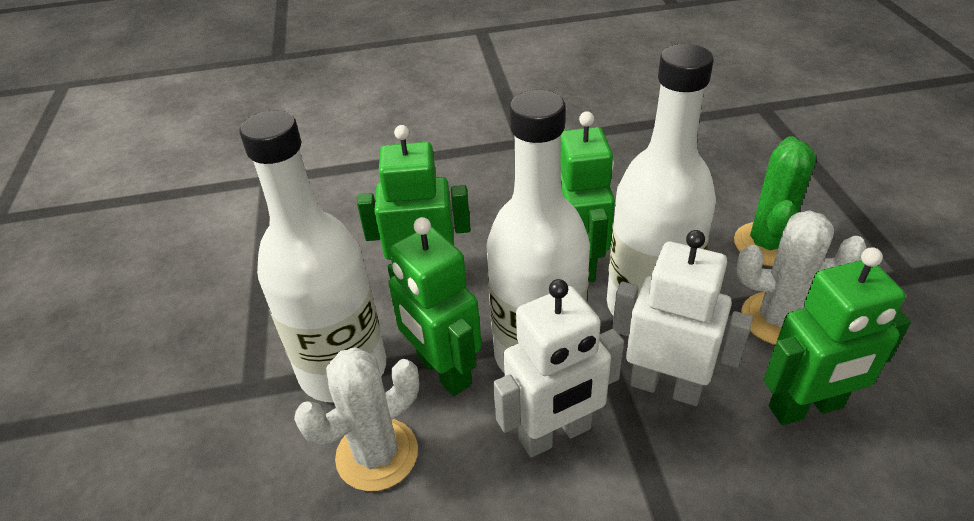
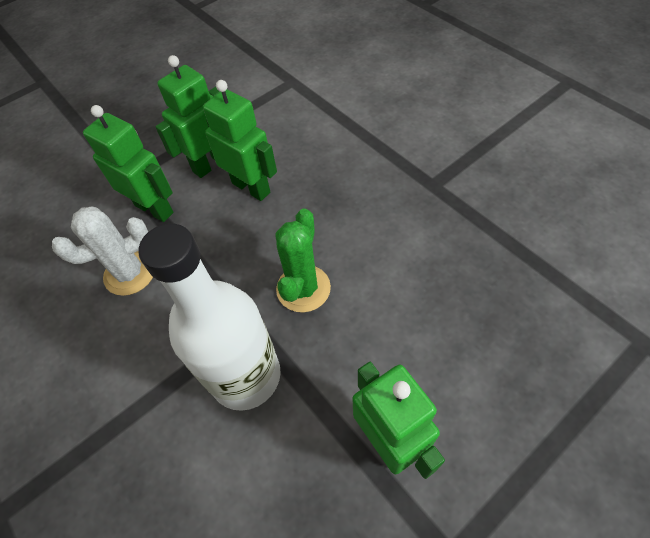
white bottle: 3 -> 1
white cactus: 2 -> 1
white robot: 2 -> 0

